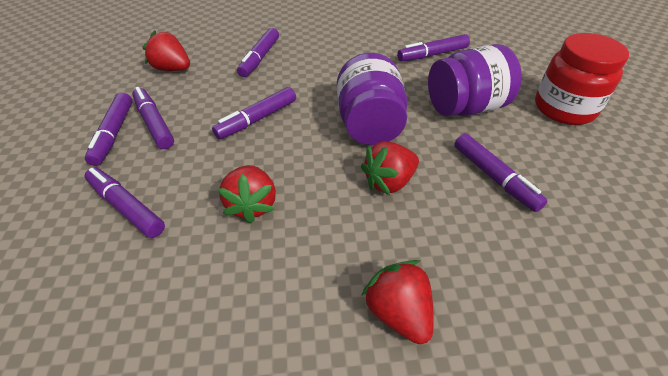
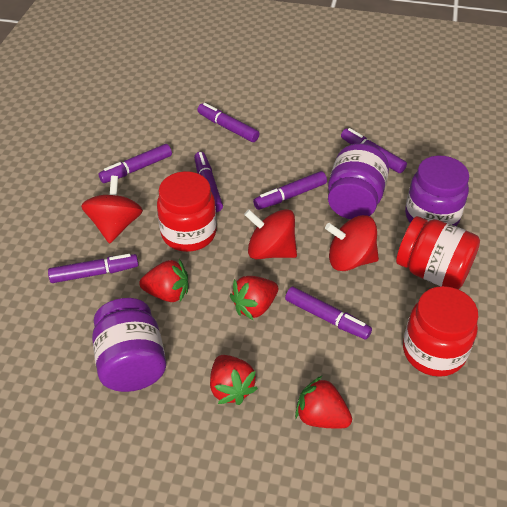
purple jar: 2 -> 3
red jar: 1 -> 3
red spinning top: 0 -> 3

